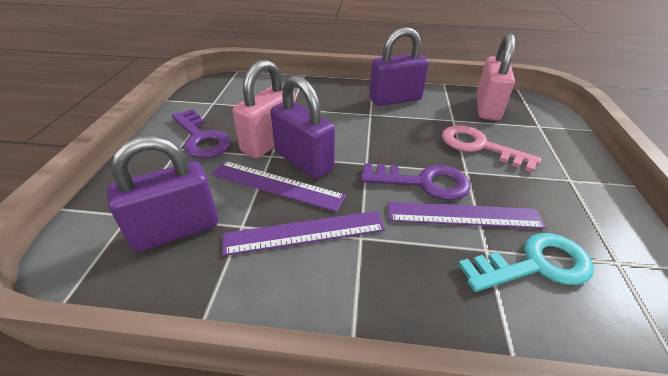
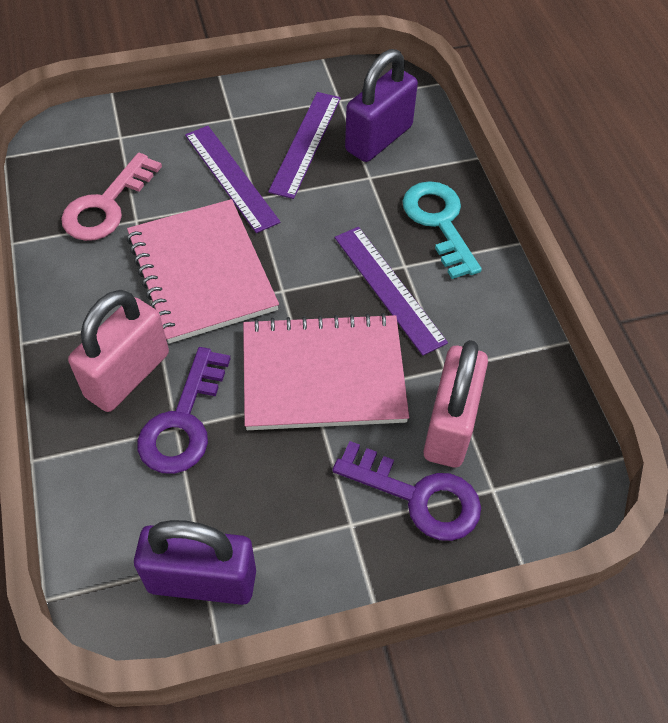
pink notebook: 0 -> 2
purple padlock: 3 -> 2

